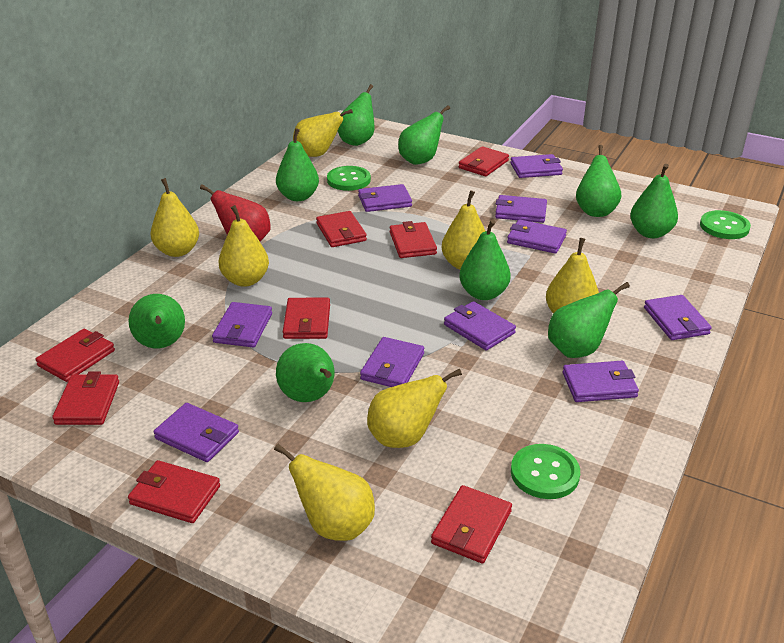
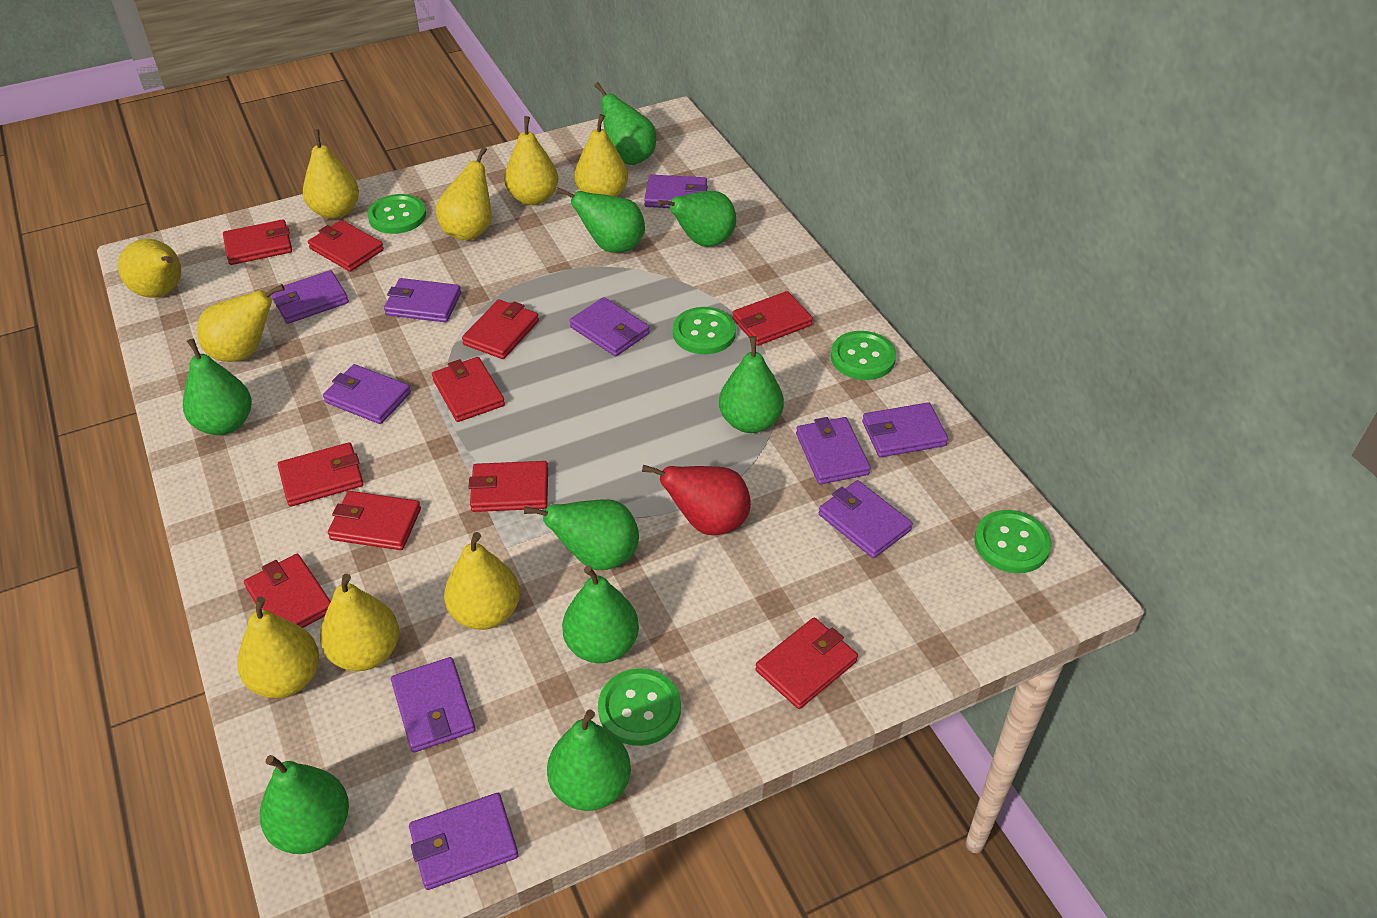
green button: 3 -> 5
red wallet: 8 -> 10
yellow pear: 7 -> 9

